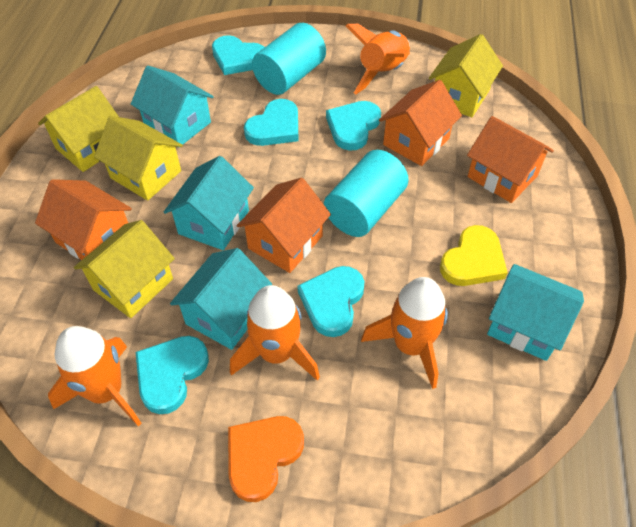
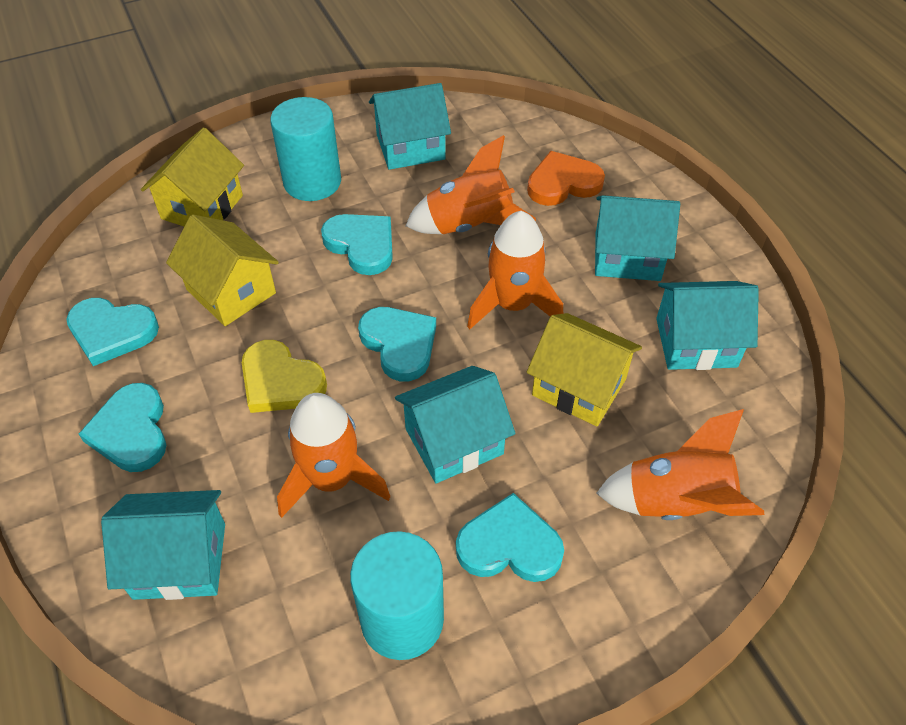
orange house: 4 -> 0
turquoise house: 4 -> 5
yellow house: 4 -> 3

